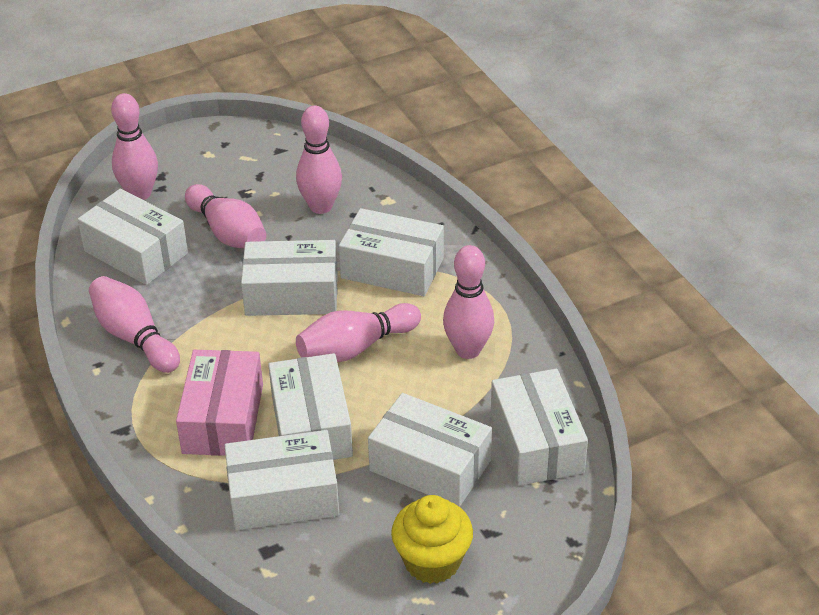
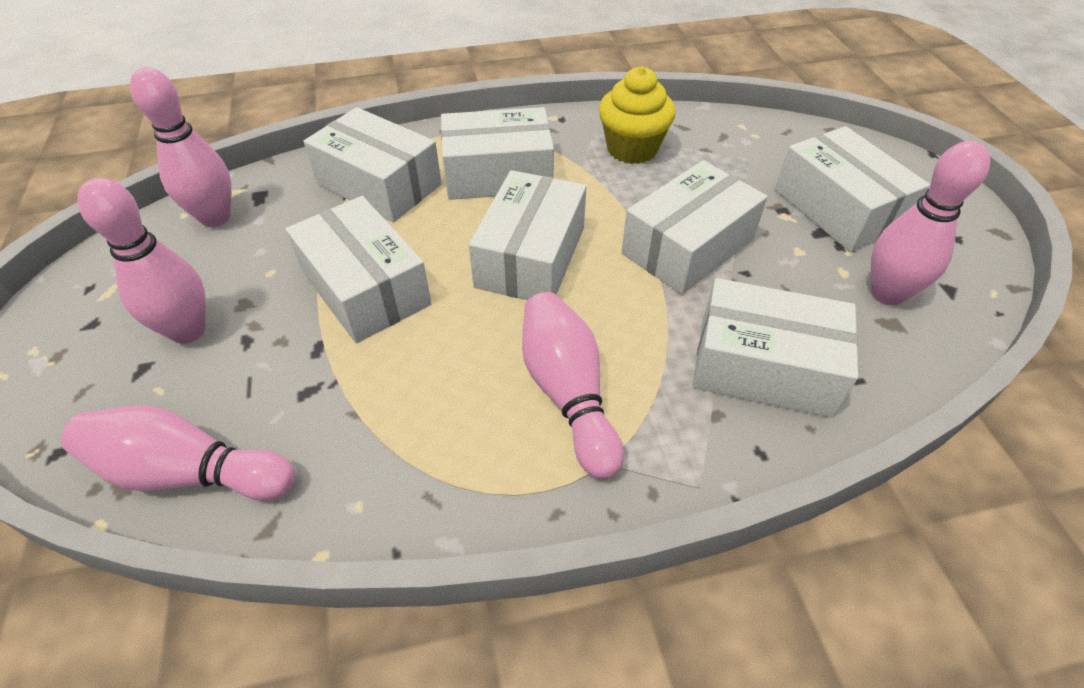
pink bowling pin: 6 -> 5
pink box: 1 -> 0

